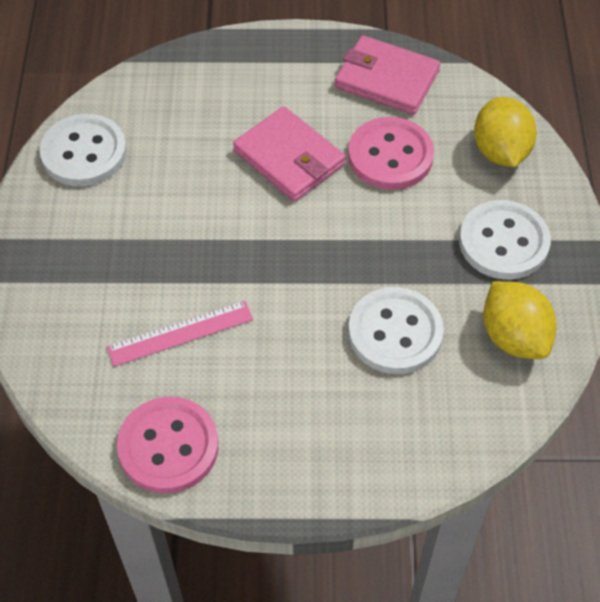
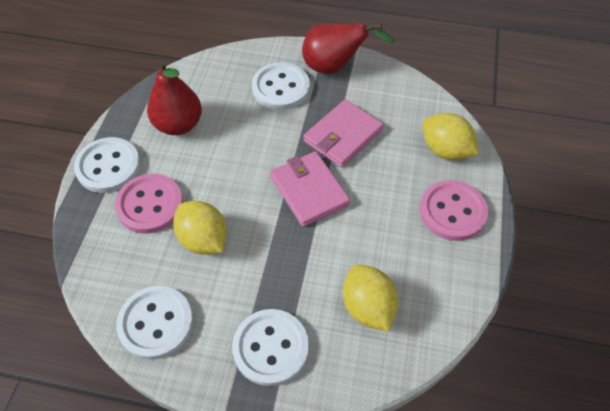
pink ruler: 1 -> 0
red pear: 0 -> 2
white button: 3 -> 4
yellow lemon: 2 -> 3

